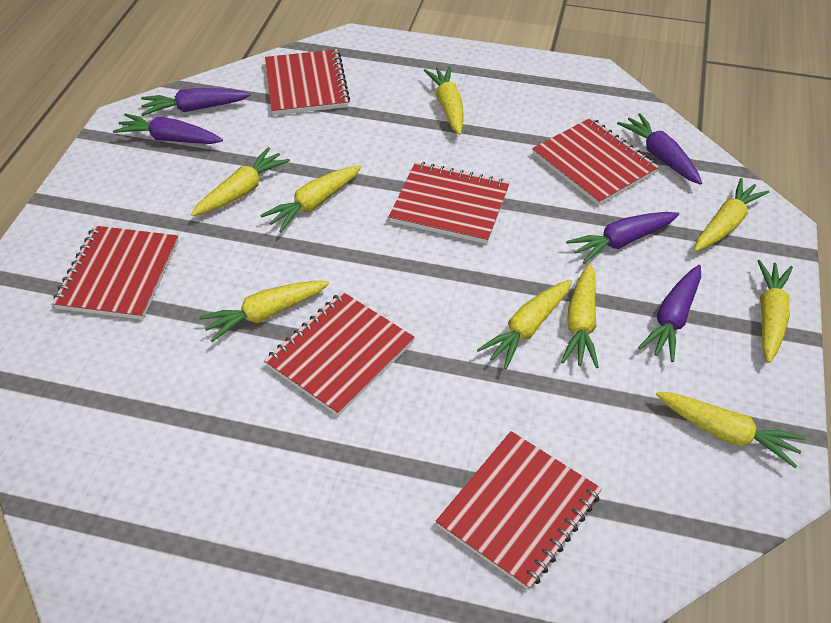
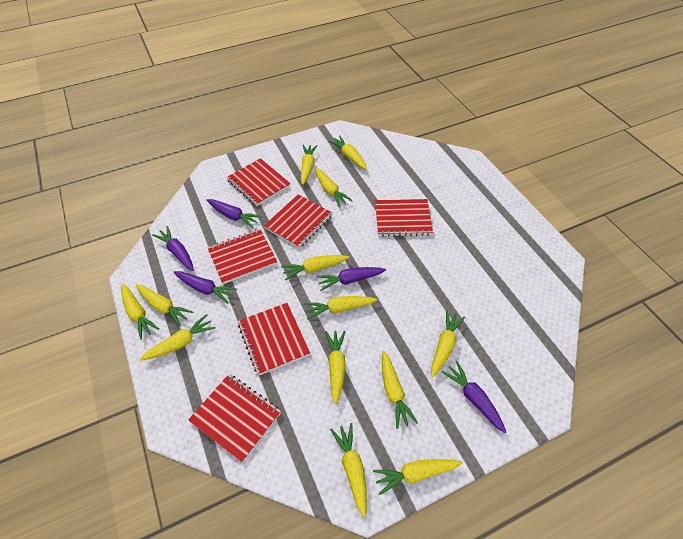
yellow carrot: 9 -> 13

